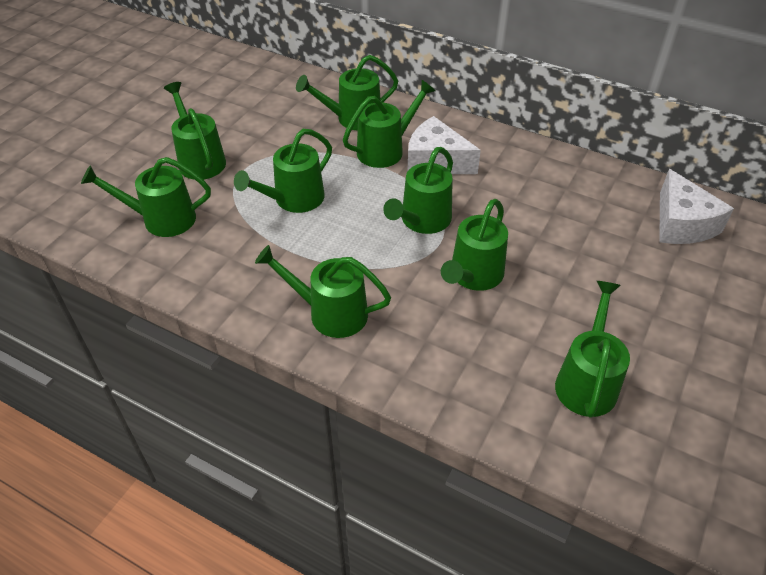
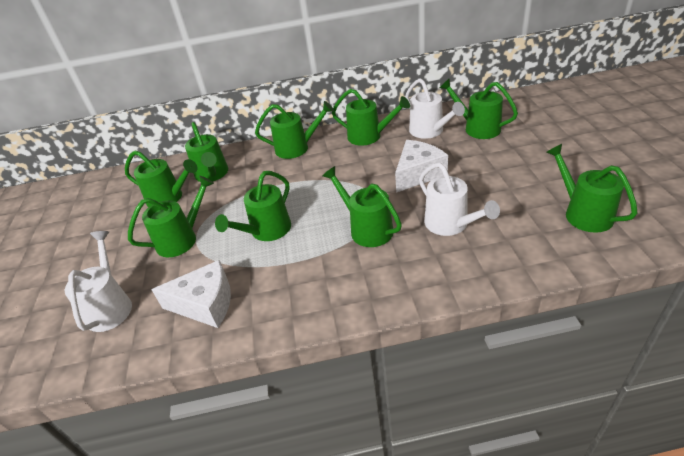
white watering can: 0 -> 3

